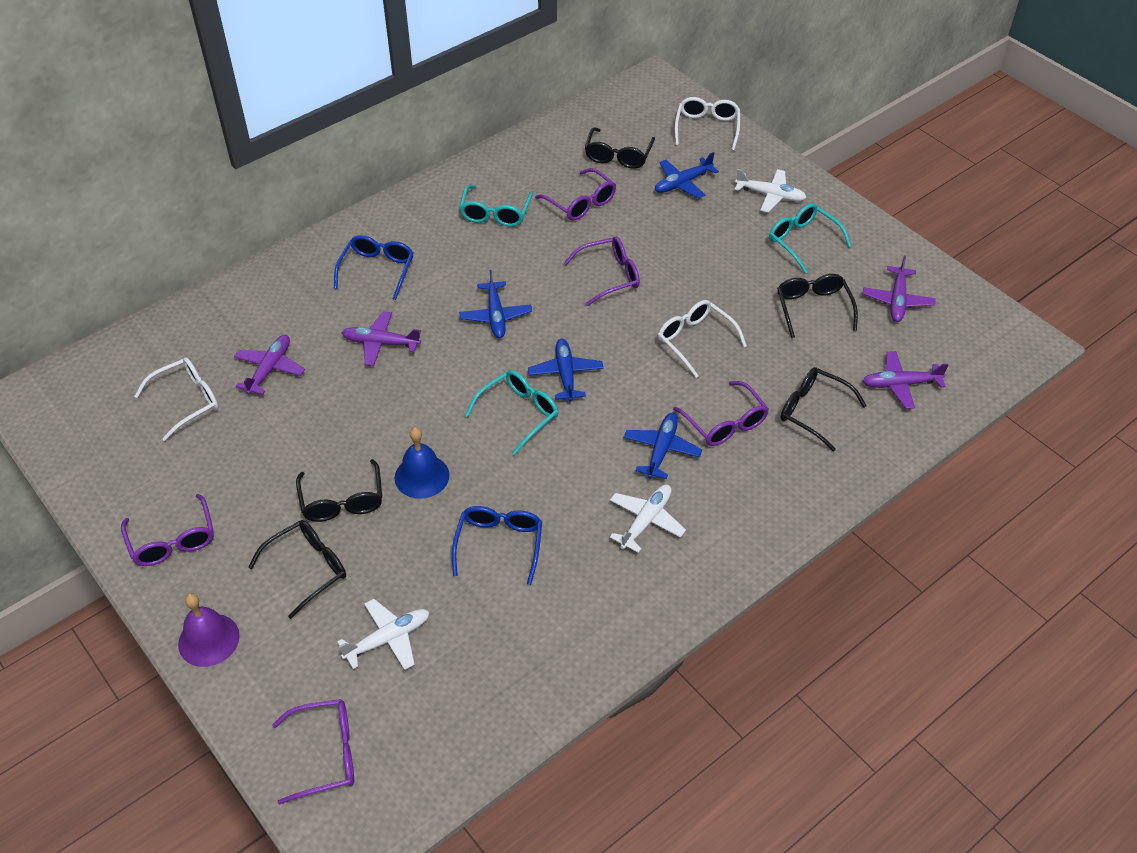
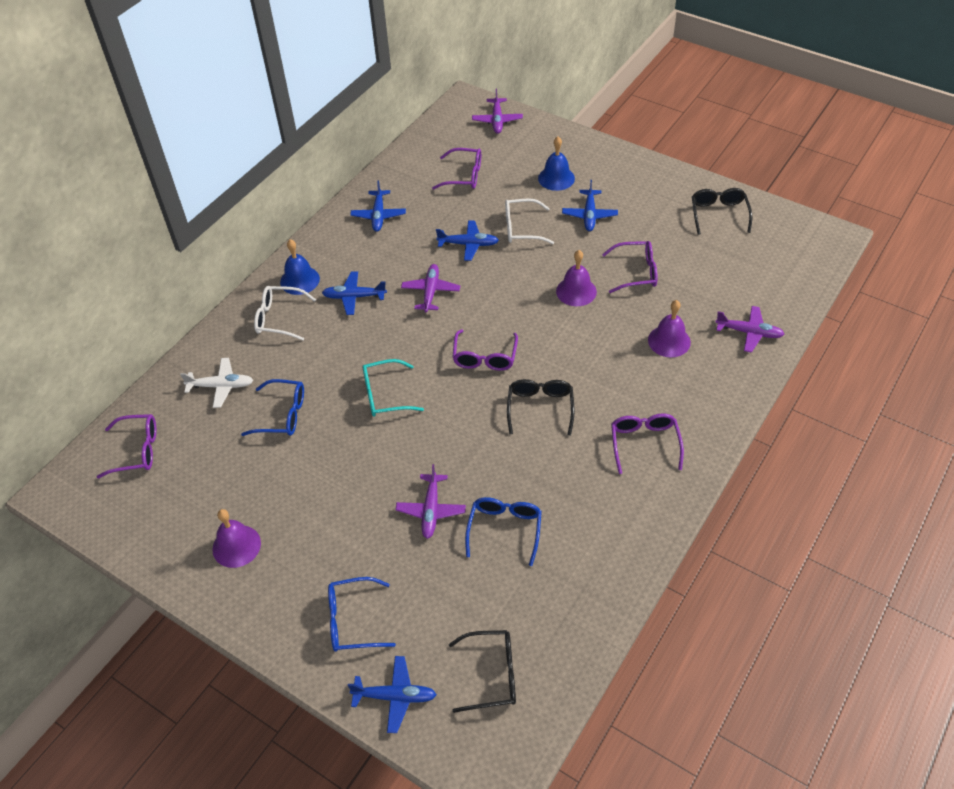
black glasses: 5 -> 3
blue bell: 1 -> 2
blue glasses: 2 -> 3
blue plane: 4 -> 5
purple bell: 1 -> 3
turquoise glasses: 3 -> 1
white glasses: 3 -> 2
white plane: 3 -> 1

